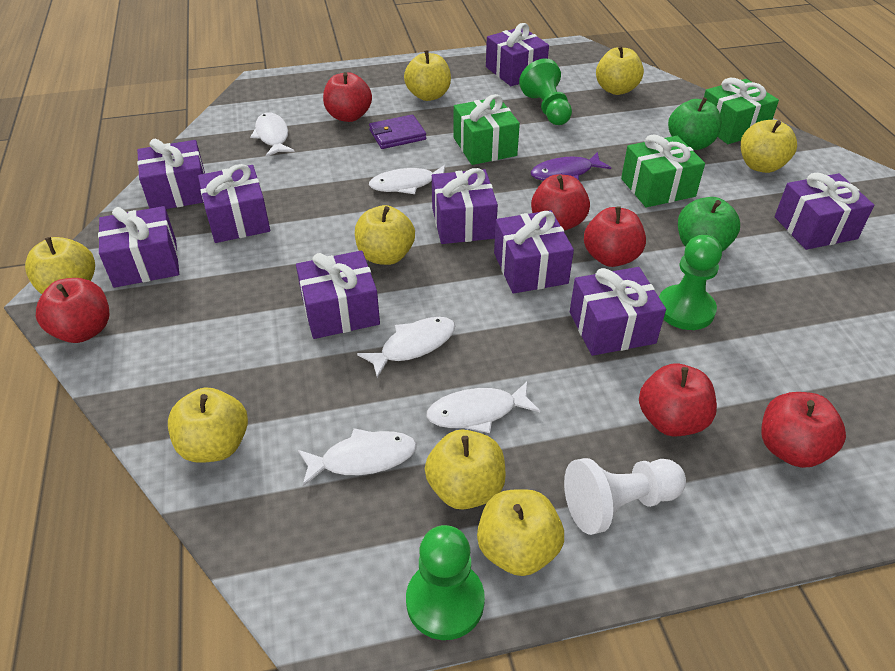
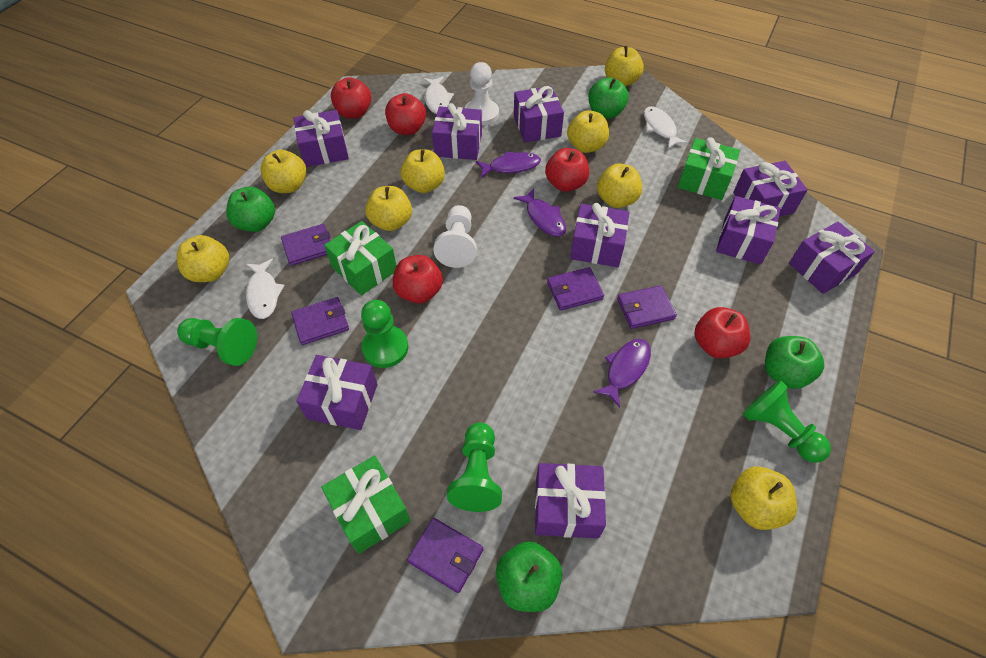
green apple: 2 -> 4
green pawn: 3 -> 4
purple fish: 1 -> 3
purple wallet: 1 -> 5
red apple: 6 -> 5
white fish: 5 -> 3
white pawn: 1 -> 2

